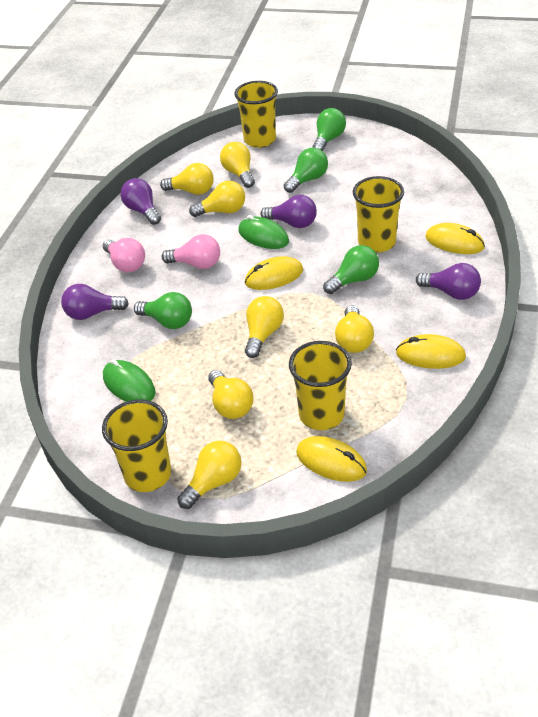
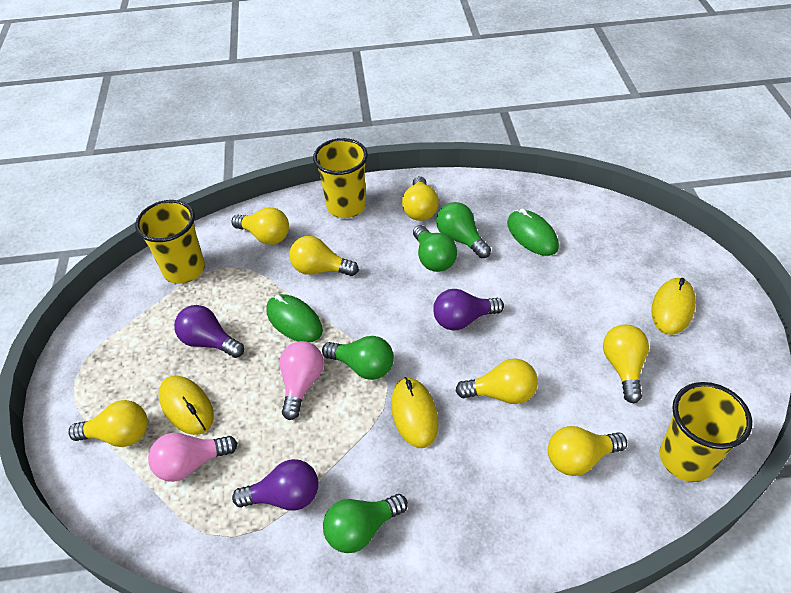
purple light bulb: 4 -> 3
yellow cup: 4 -> 3
yellow mouse: 4 -> 3

